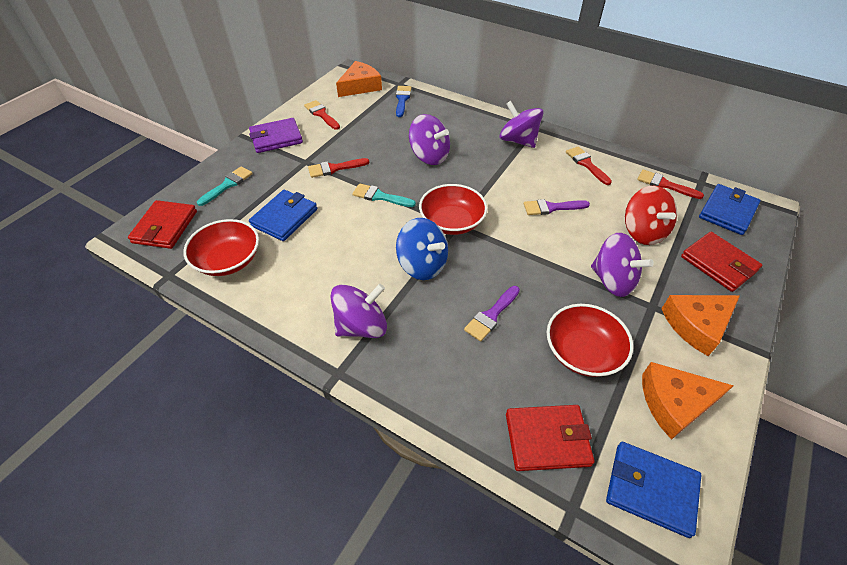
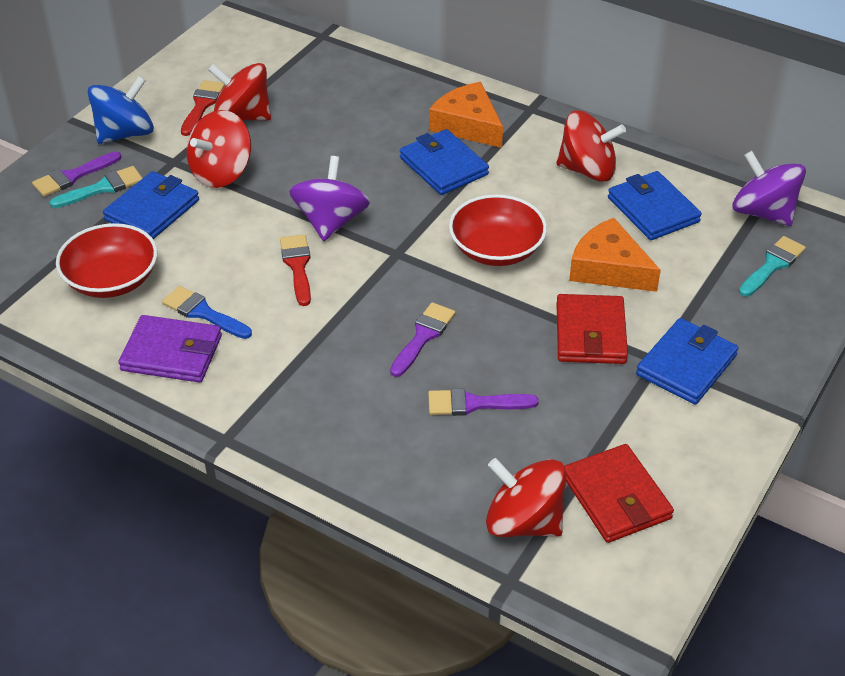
blue wallet: 3 -> 4
orange cheese: 3 -> 2
purple brush: 2 -> 3
purple spinning top: 4 -> 2
red bowl: 3 -> 2
red brush: 4 -> 2
red spinning top: 1 -> 4
red wallet: 3 -> 2

